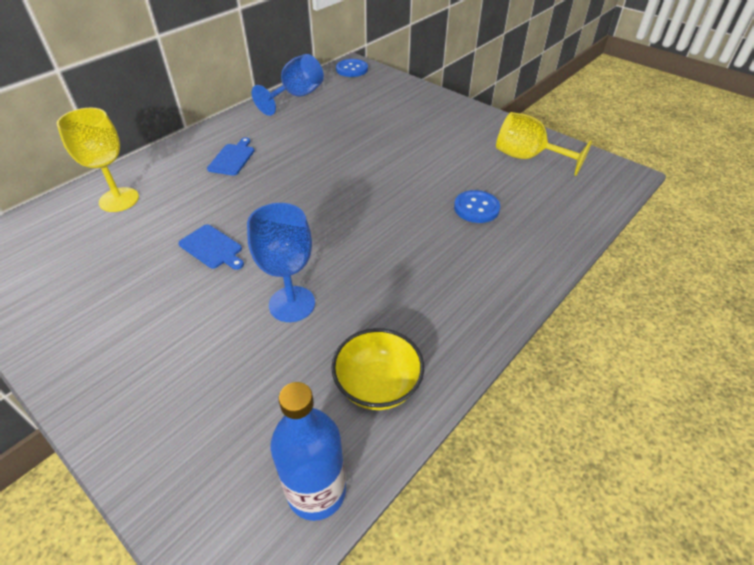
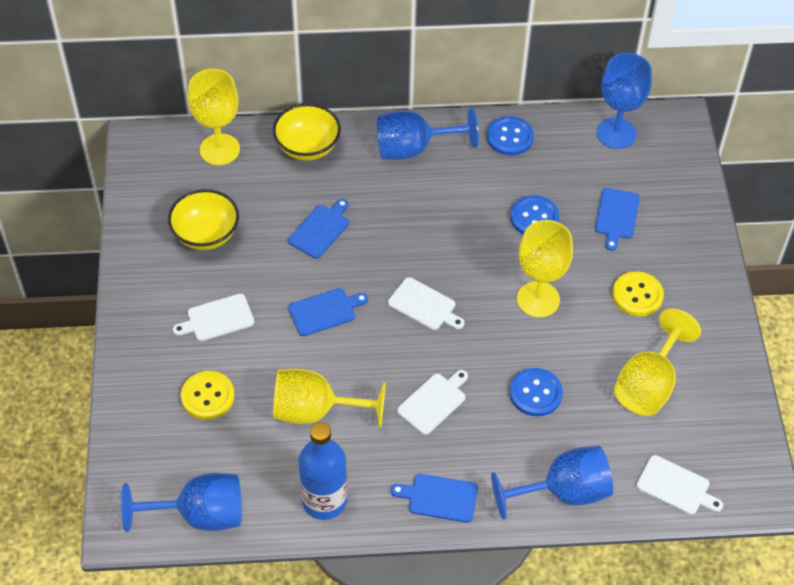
blue button: 2 -> 3
blue cutting board: 2 -> 4
blue goblet: 2 -> 4
white cutting board: 0 -> 4
yellow bowl: 1 -> 2
yellow button: 0 -> 2
yellow goblet: 2 -> 4

